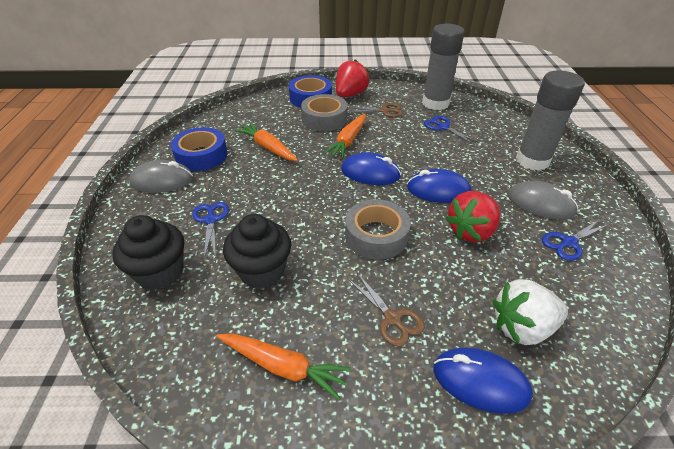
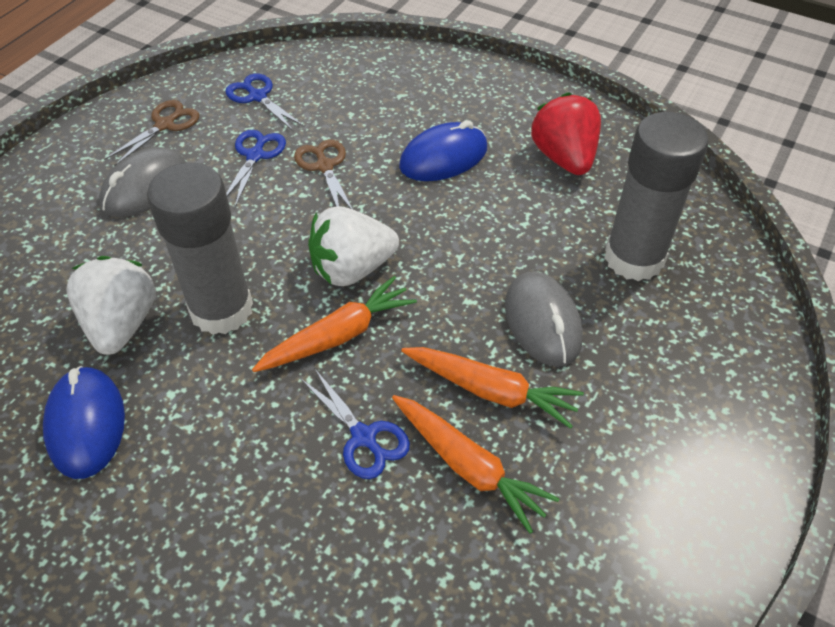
black cupcake: 2 -> 0
blue mouse: 3 -> 2
blue tape: 2 -> 0
grey tape: 2 -> 0
red strawberry: 2 -> 1
white strawberry: 1 -> 2

